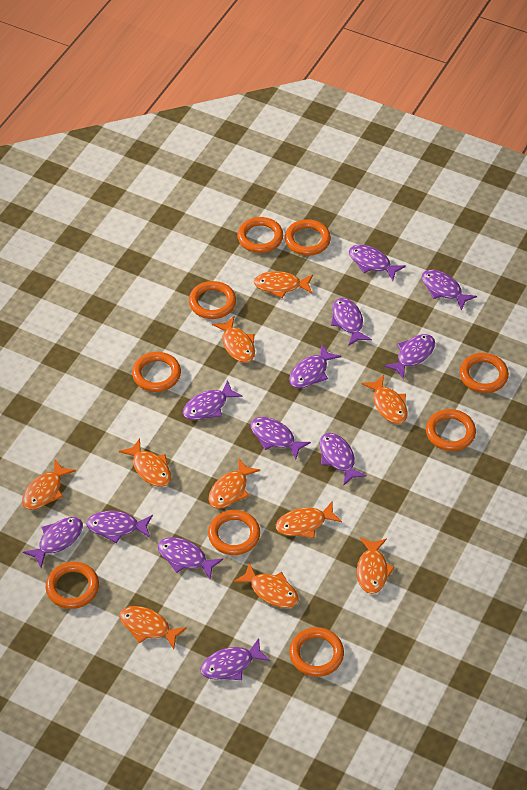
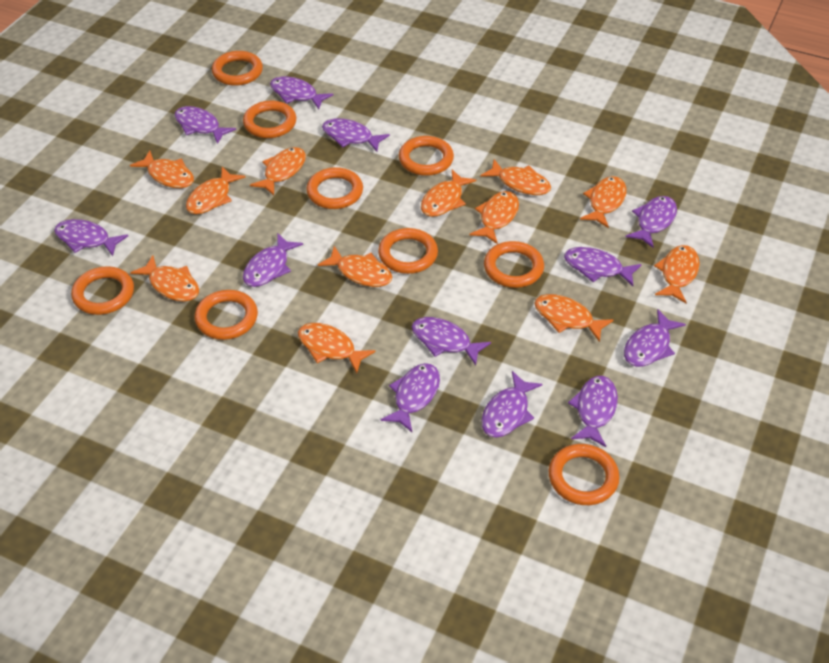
orange fish: 10 -> 12

